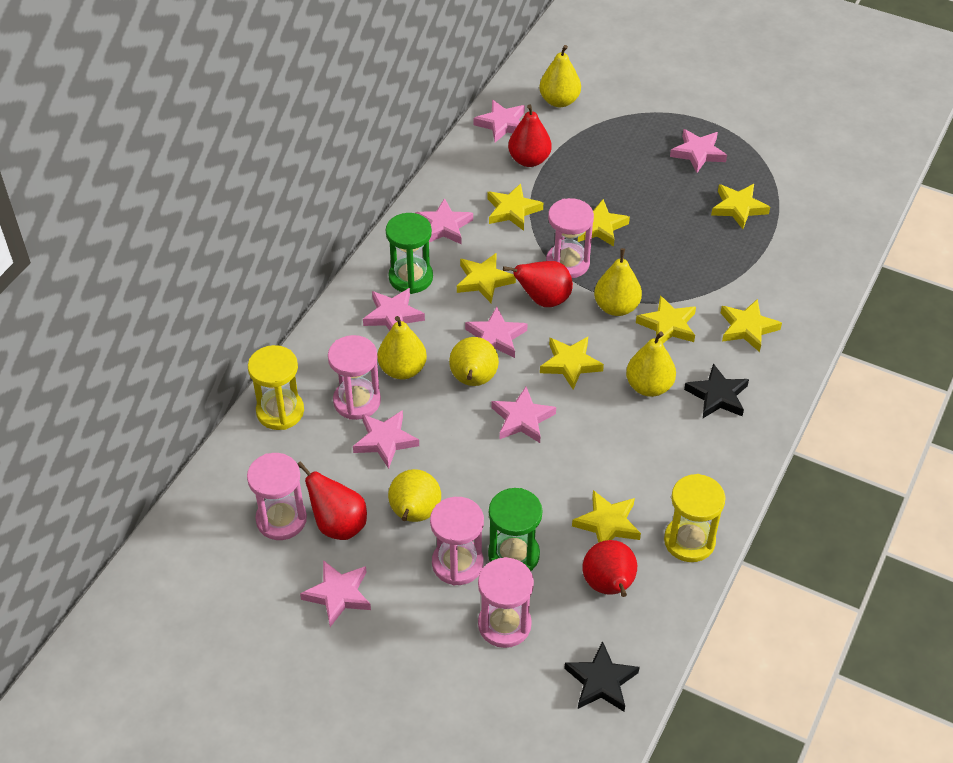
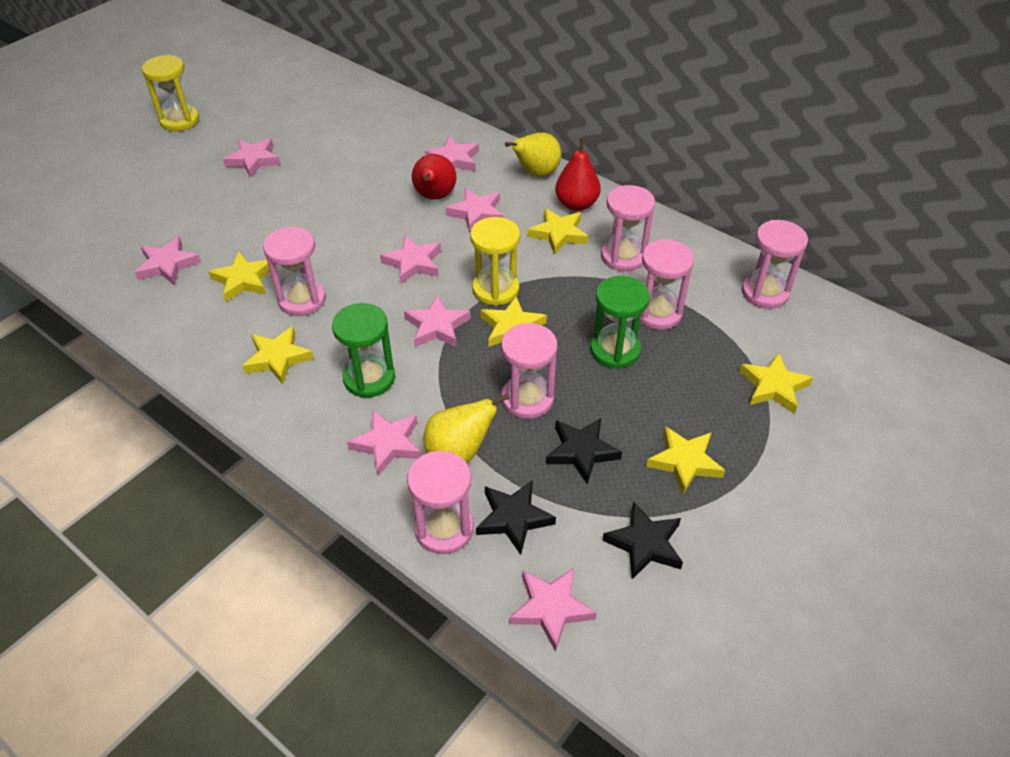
black star: 2 -> 3
pink hourglass: 5 -> 6
red pear: 4 -> 2
yellow pear: 6 -> 2
yellow star: 8 -> 6

